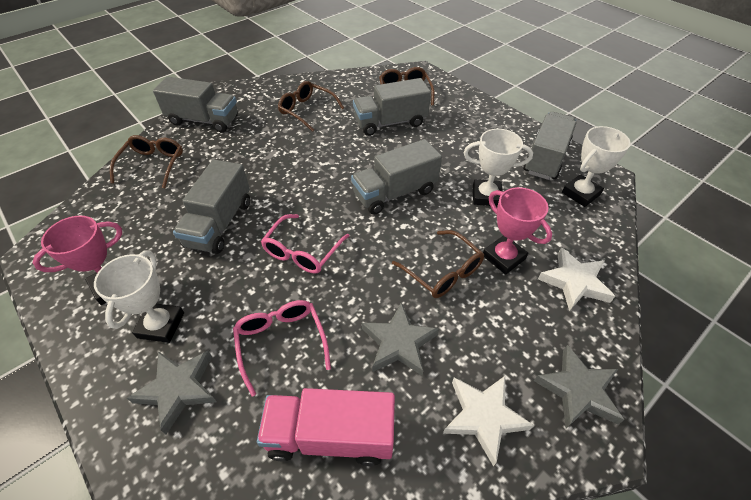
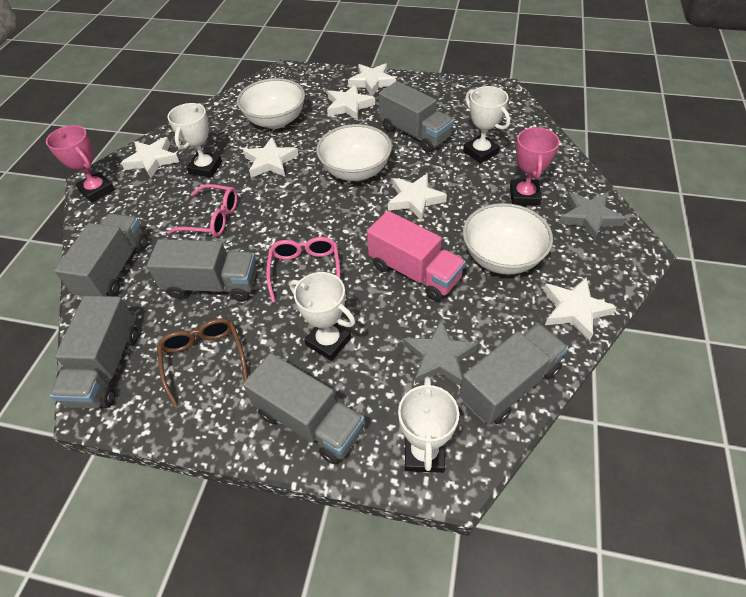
brown glasses: 4 -> 1
grey star: 3 -> 2
grey truck: 5 -> 6
white bowl: 0 -> 3
white star: 2 -> 6
white trophy: 3 -> 4

